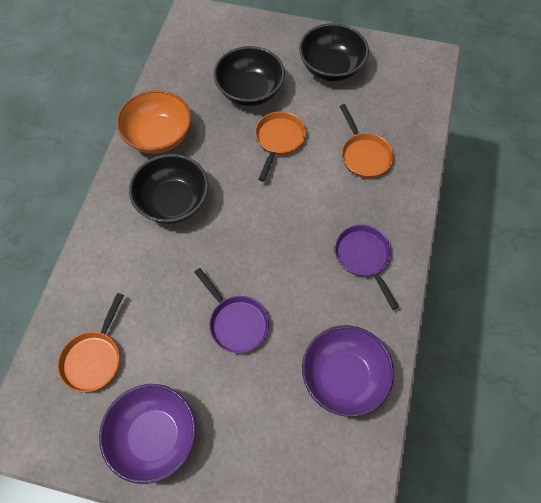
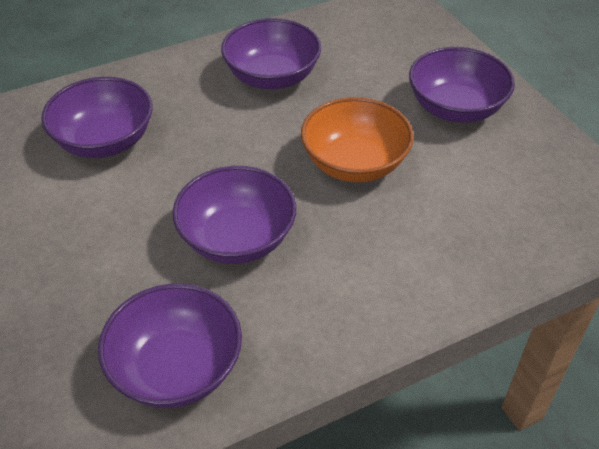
black bowl: 3 -> 0
orange pan: 3 -> 0
purple bowl: 2 -> 5
purple pan: 2 -> 0

